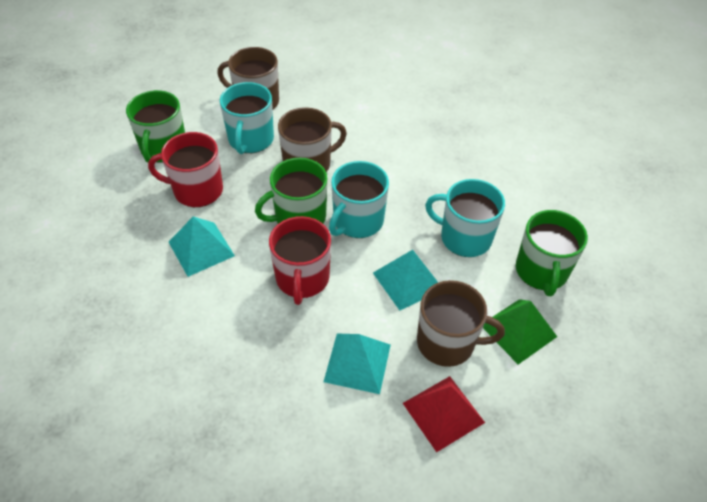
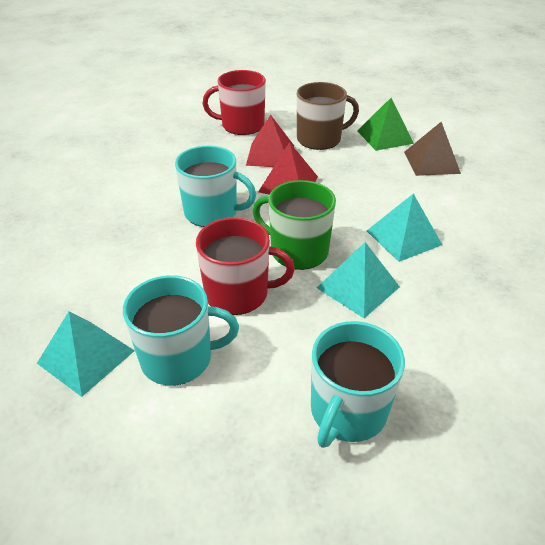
brown mug: 3 -> 1
brown pyramid: 0 -> 1
green mug: 3 -> 1
red pyramid: 1 -> 2

